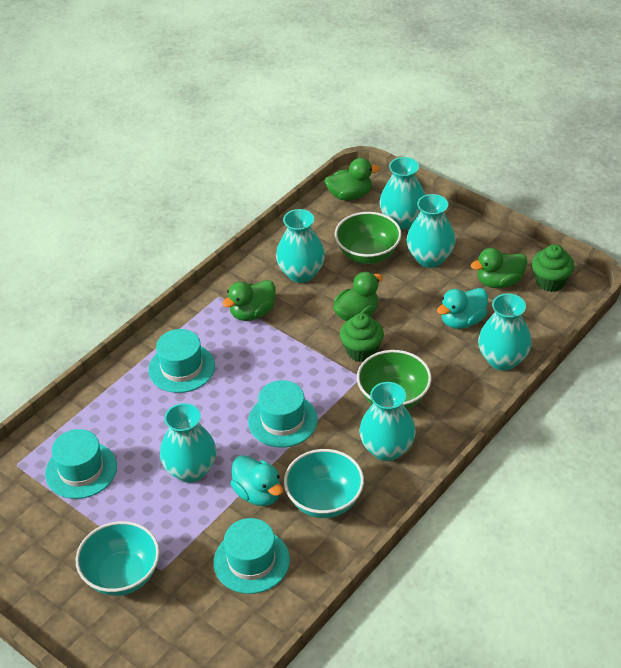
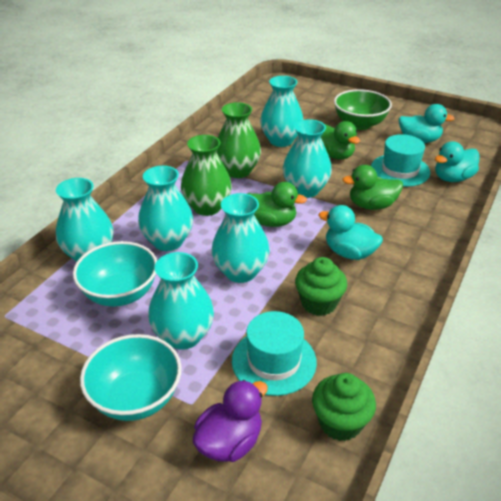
green bowl: 2 -> 1
green duck: 4 -> 3
green vase: 0 -> 2
purple duck: 0 -> 1
turquoise duck: 2 -> 3
turquoise hat: 4 -> 2

